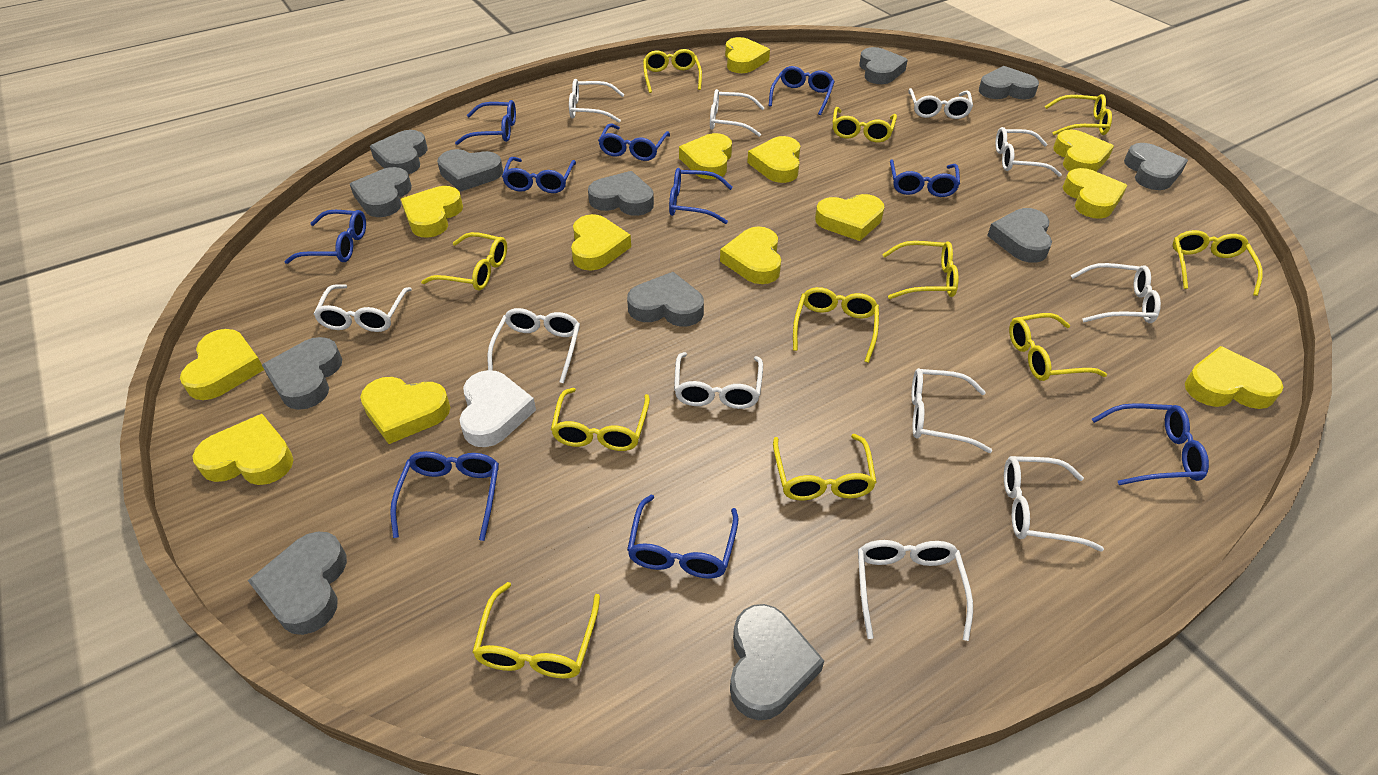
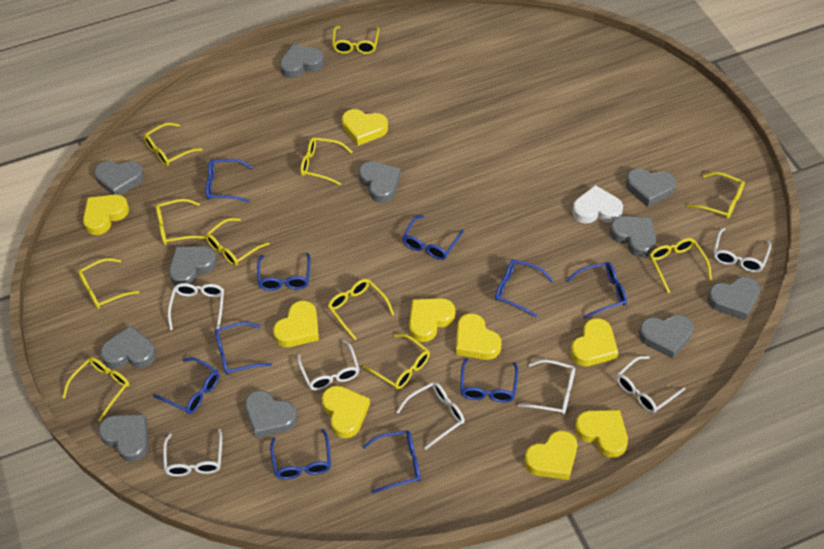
grey heart: 12 -> 11
white glasses: 11 -> 7
yellow heart: 13 -> 9

